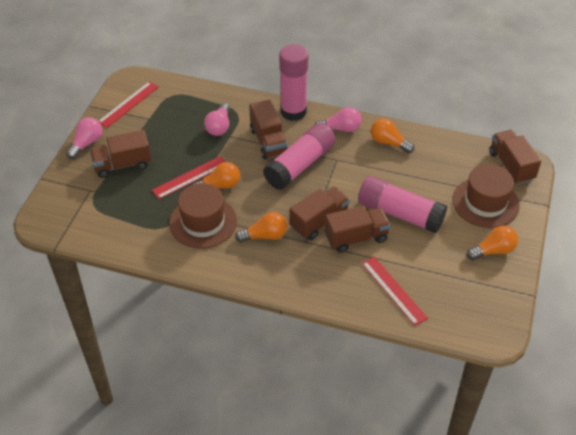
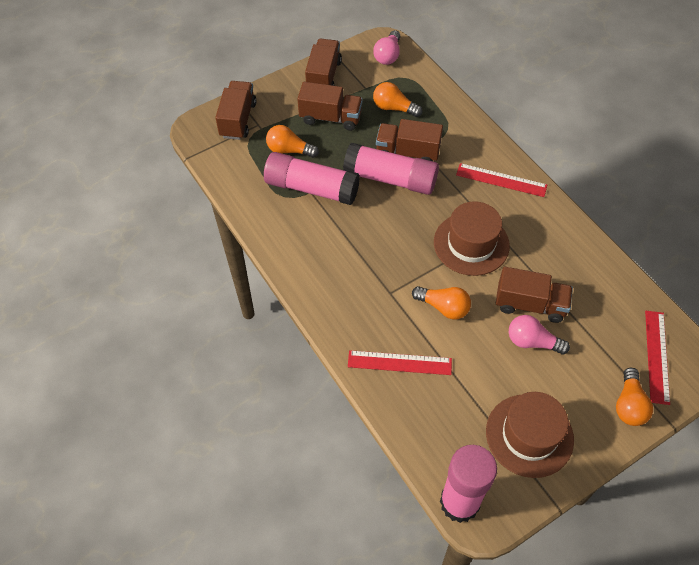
pink light bulb: 3 -> 2

